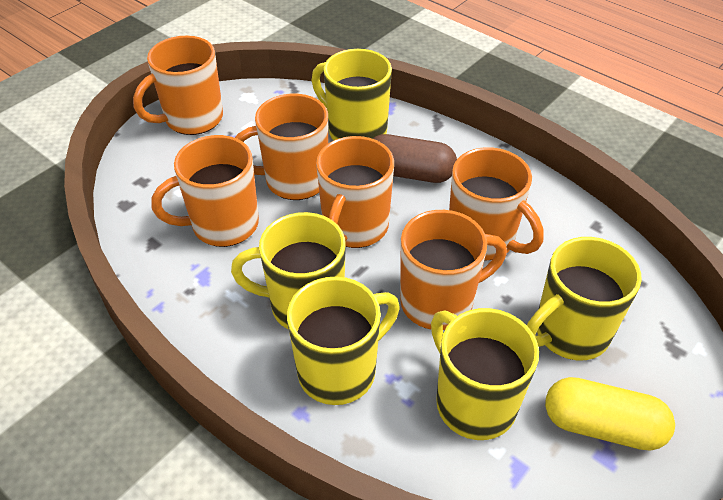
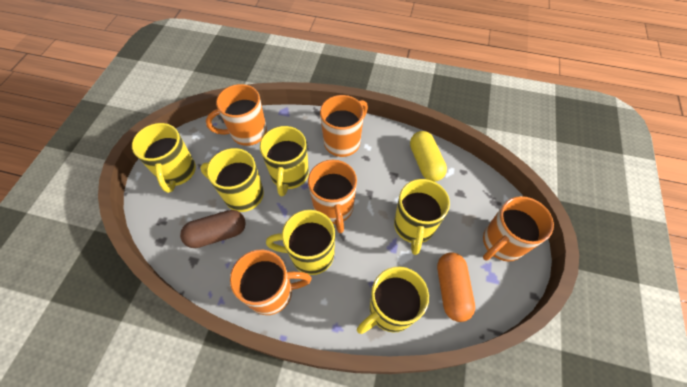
orange capsule: 0 -> 1
orange mug: 6 -> 5
yellow mug: 5 -> 6

